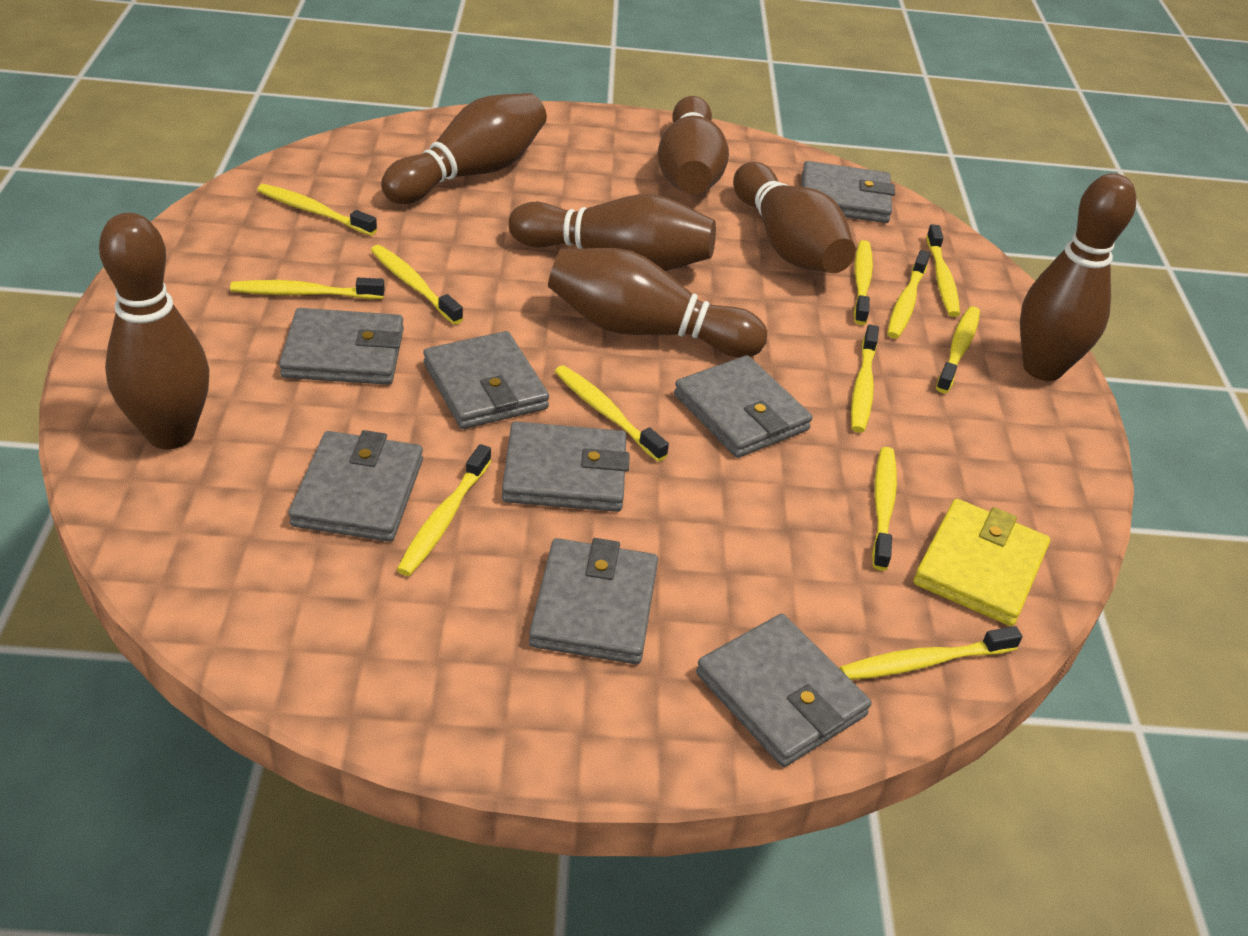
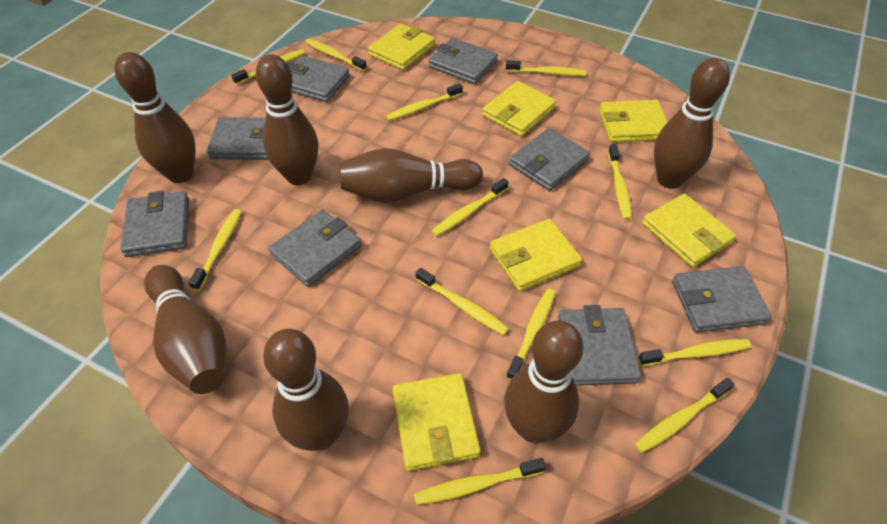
yellow wallet: 1 -> 6

